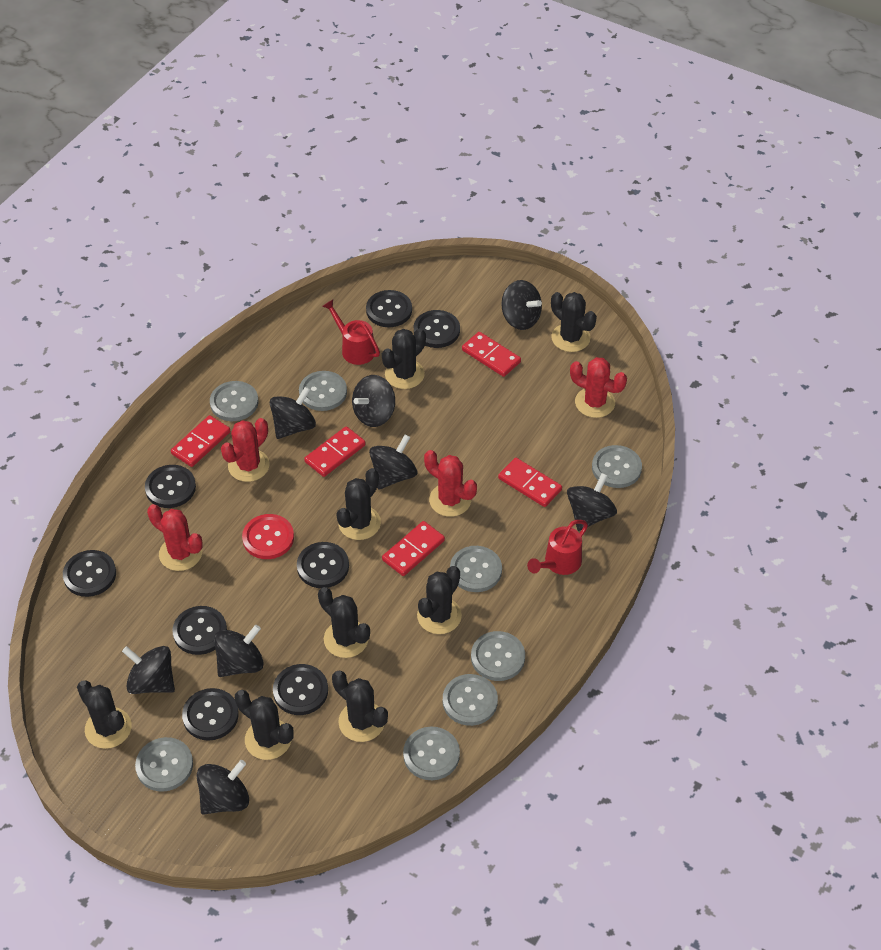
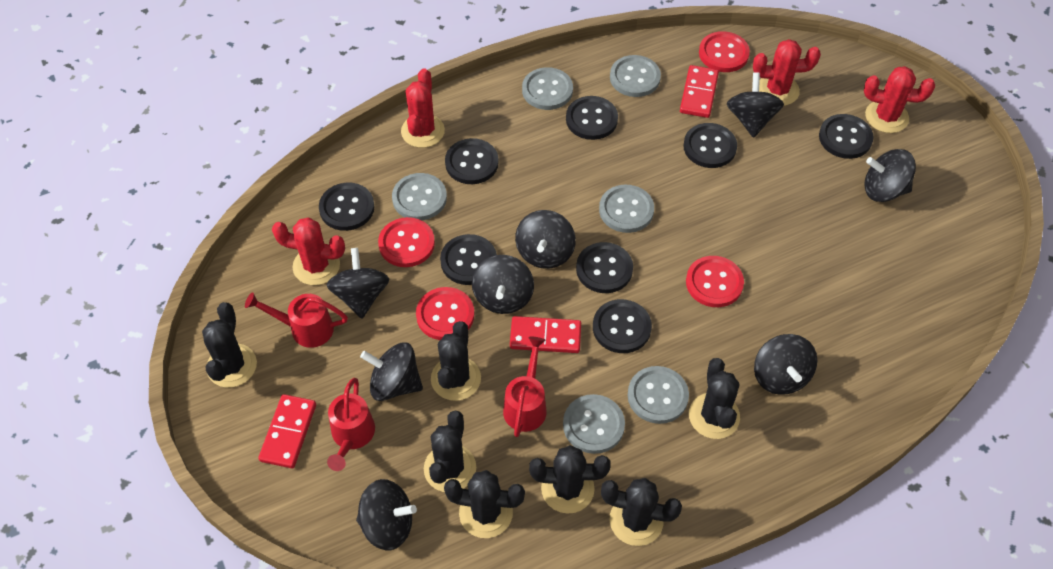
black cactus: 8 -> 7
grey button: 8 -> 6
red button: 1 -> 4
red domino: 5 -> 3
red watering can: 2 -> 3

